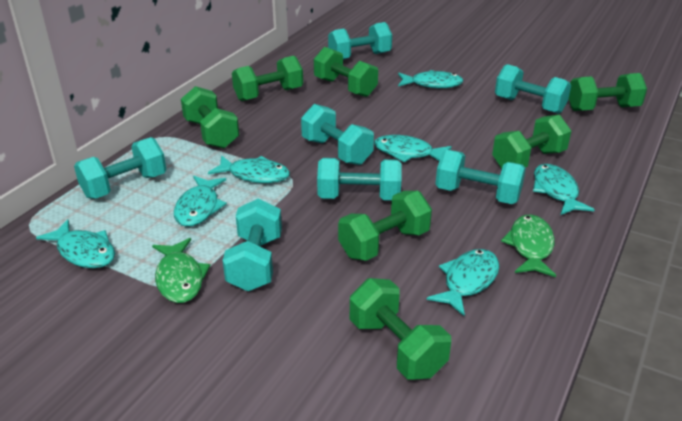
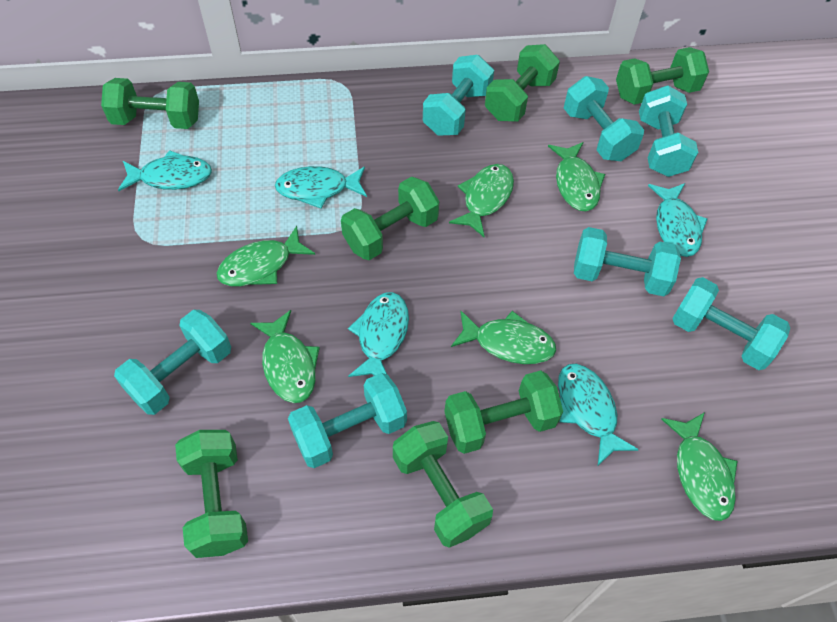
green fish: 2 -> 6
turquoise fish: 7 -> 5

